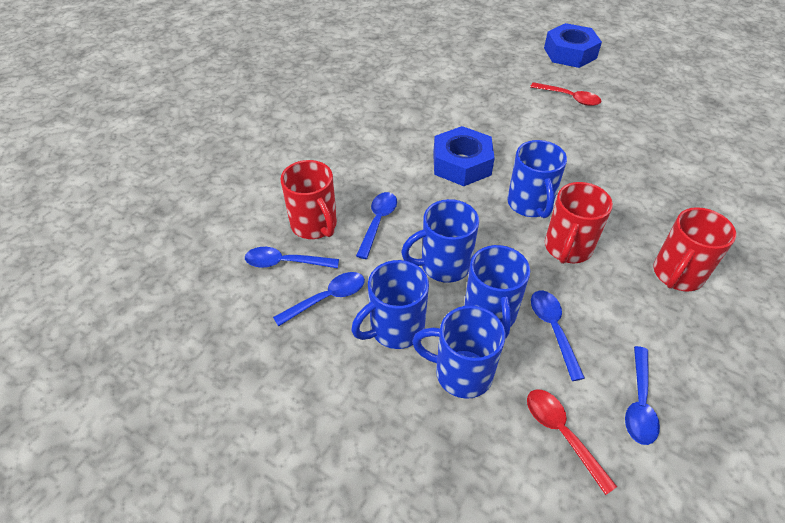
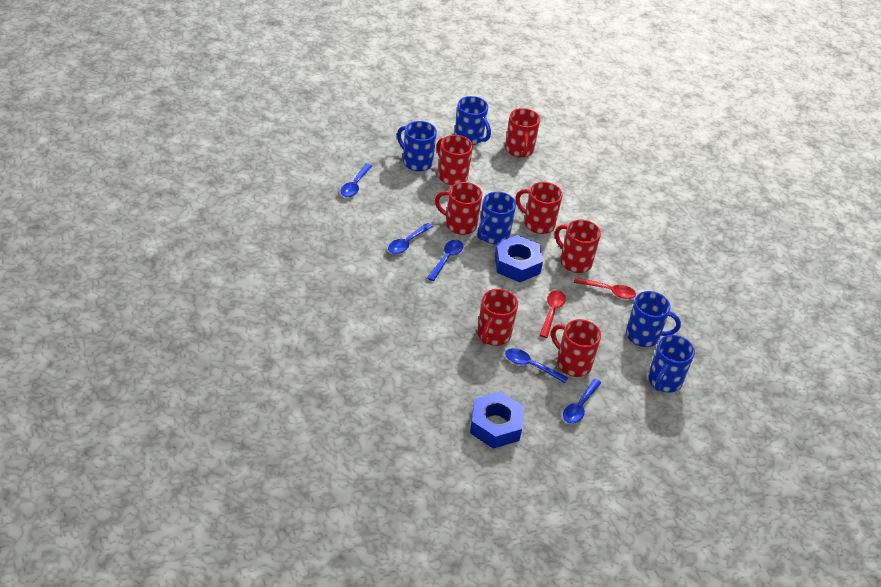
red mug: 3 -> 7

